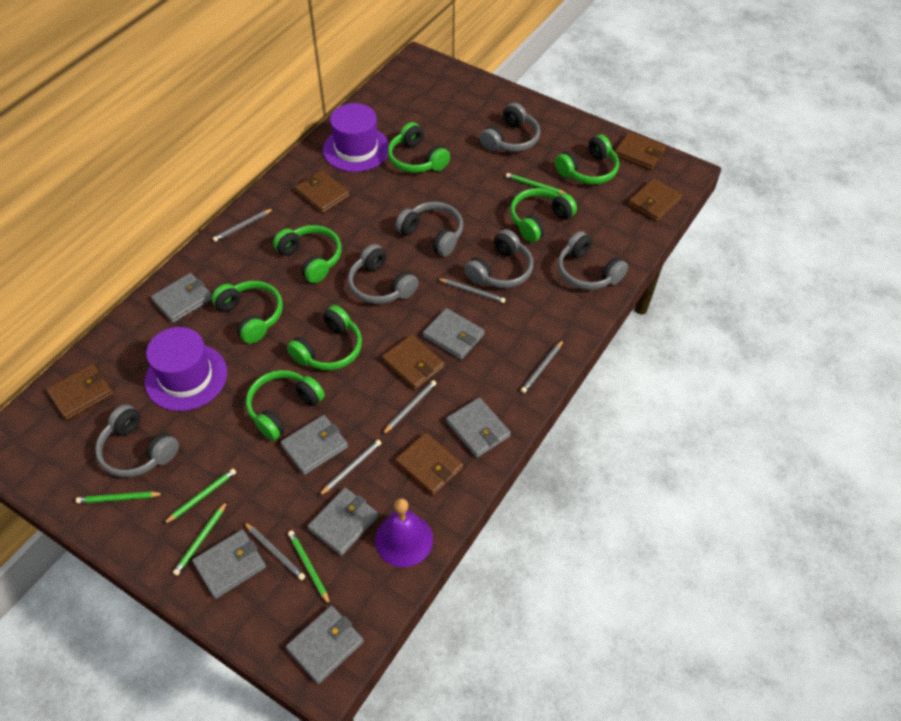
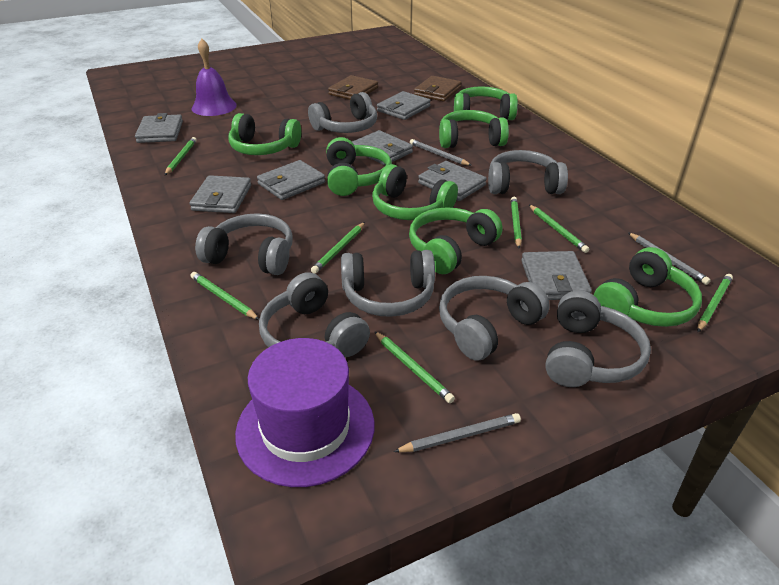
brown wallet: 6 -> 2
green pencil: 5 -> 7
grey headphones: 6 -> 7
grey pencil: 6 -> 3
purple hat: 2 -> 1

